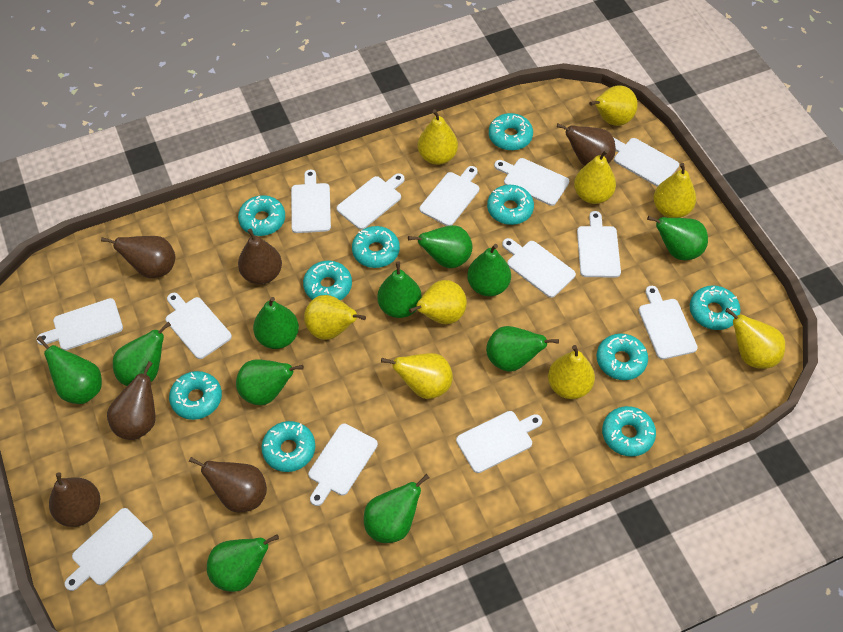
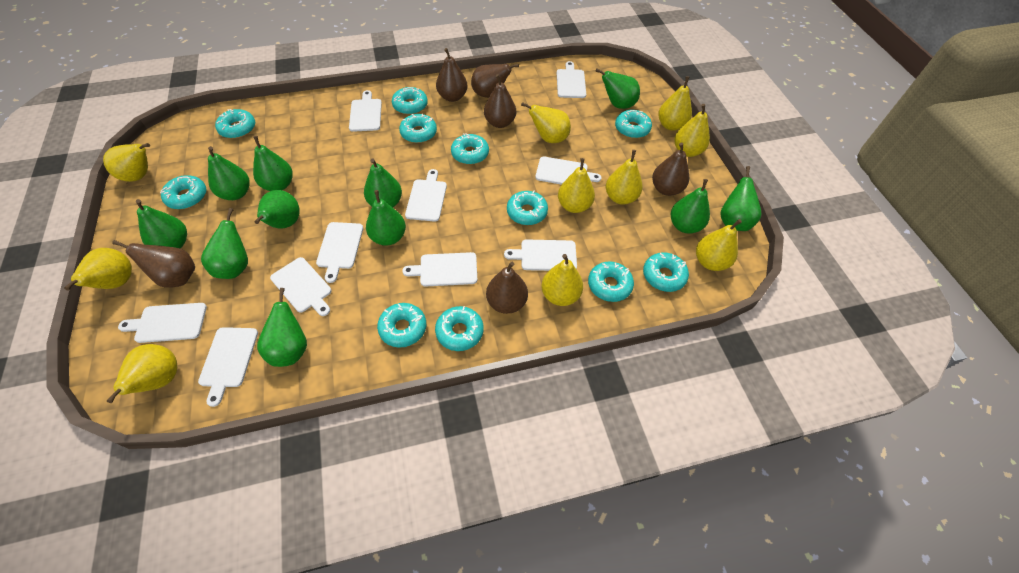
turquoise donut: 10 -> 11
white cutting board: 13 -> 10
yellow pear: 9 -> 10

